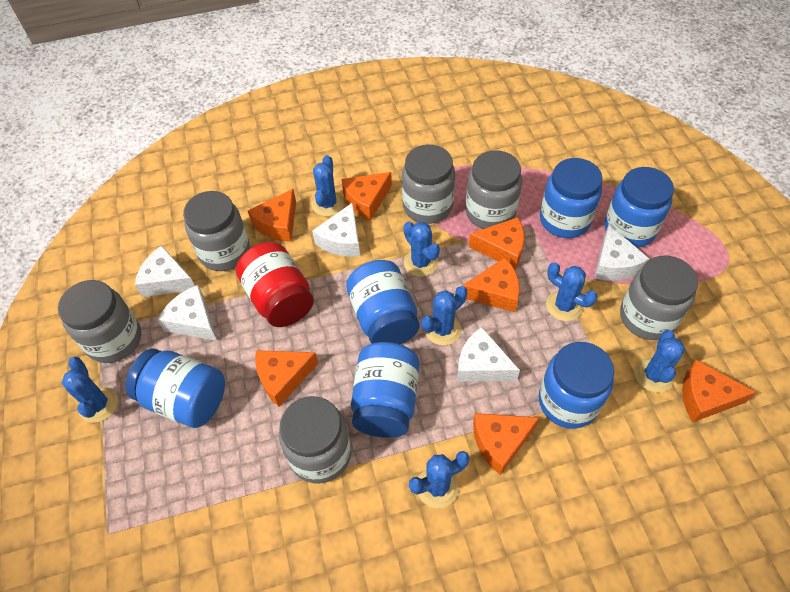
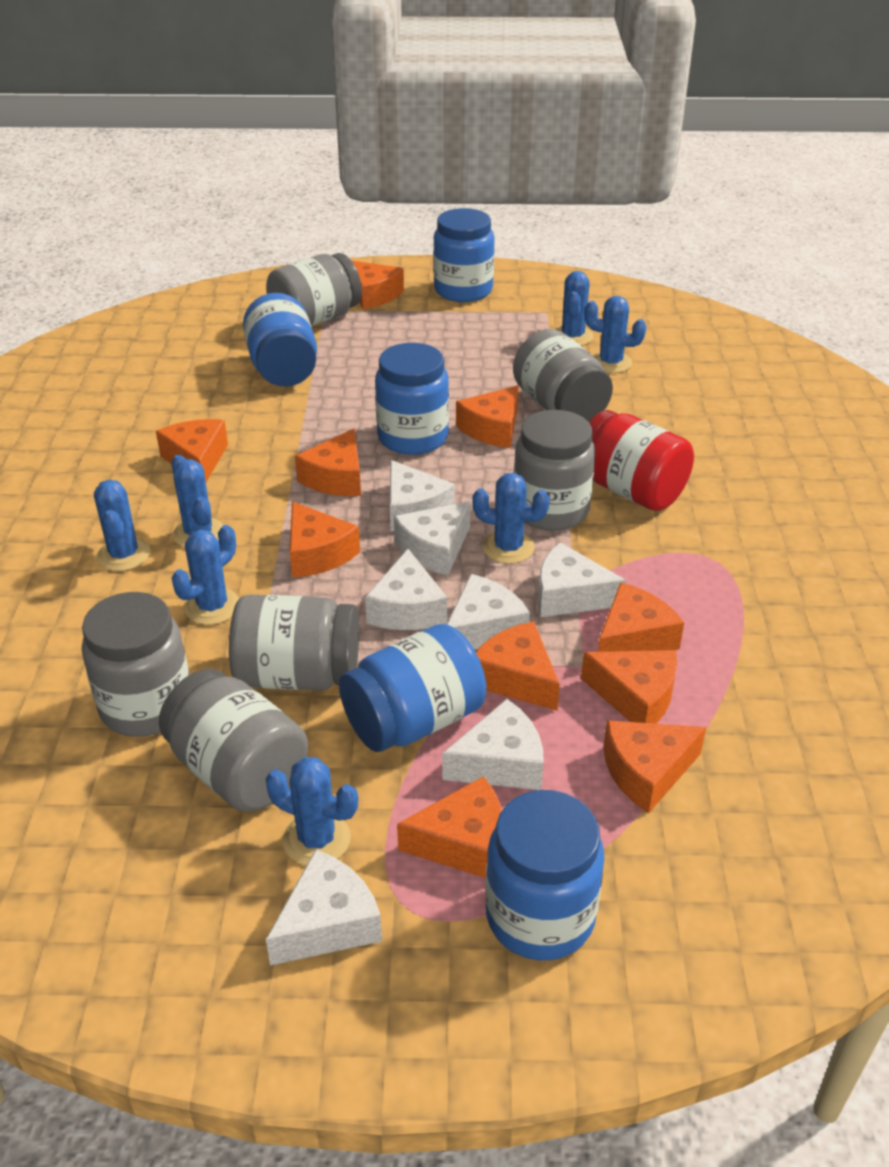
blue jar: 6 -> 5
orange cheese: 7 -> 10
white cheese: 5 -> 7

